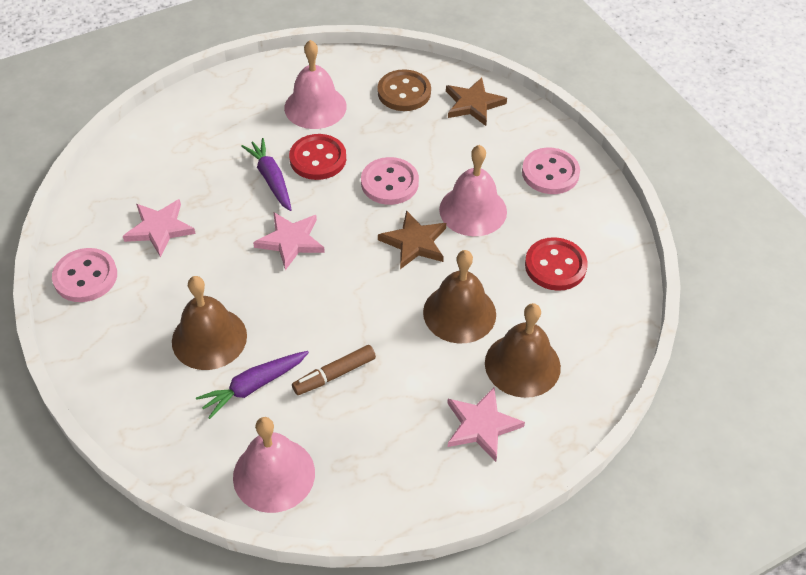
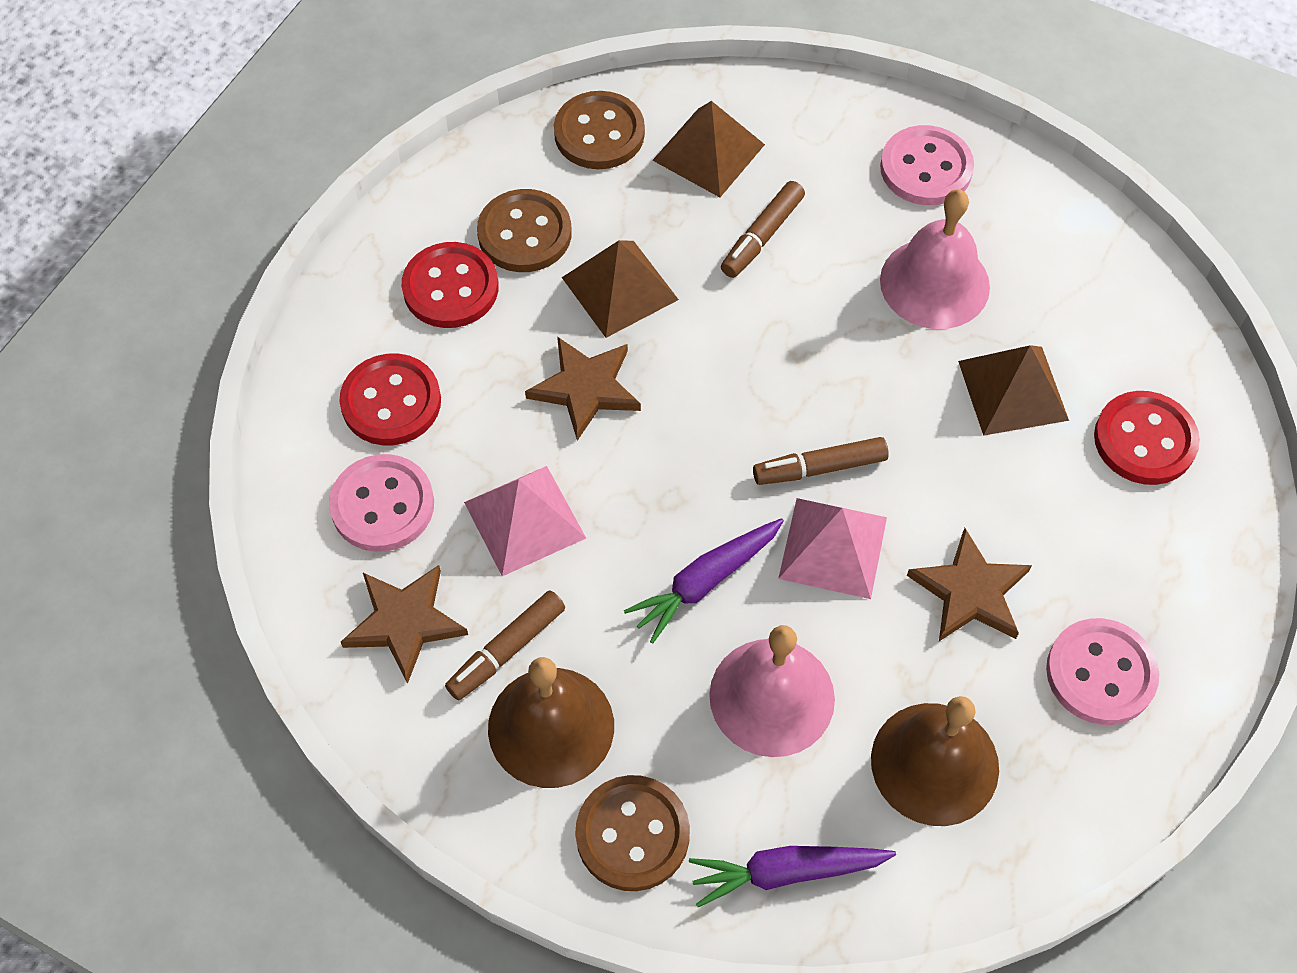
brown bell: 3 -> 2
brown button: 1 -> 3
brown marker: 1 -> 3
brown pyramid: 0 -> 3
brown star: 2 -> 3
pink bell: 3 -> 2
pink pyramid: 0 -> 2
pink star: 3 -> 0
red button: 2 -> 3

